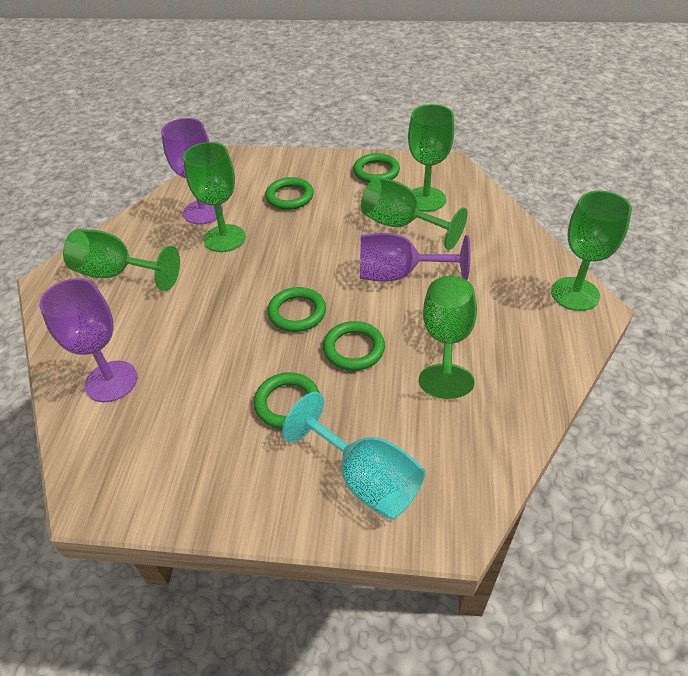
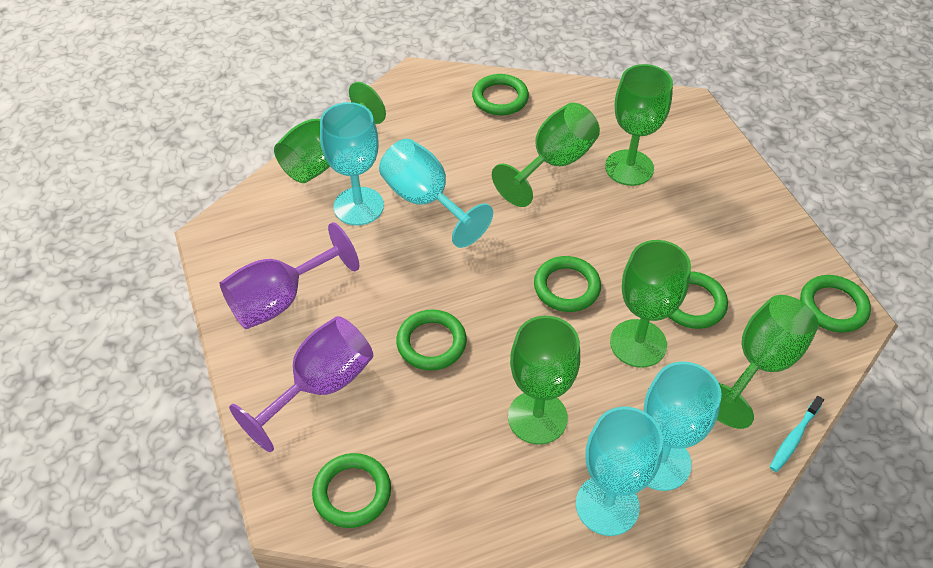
green ring: 5 -> 6
purple goblet: 3 -> 2
turquoise goblet: 1 -> 4
turquoise toothbrush: 0 -> 1

